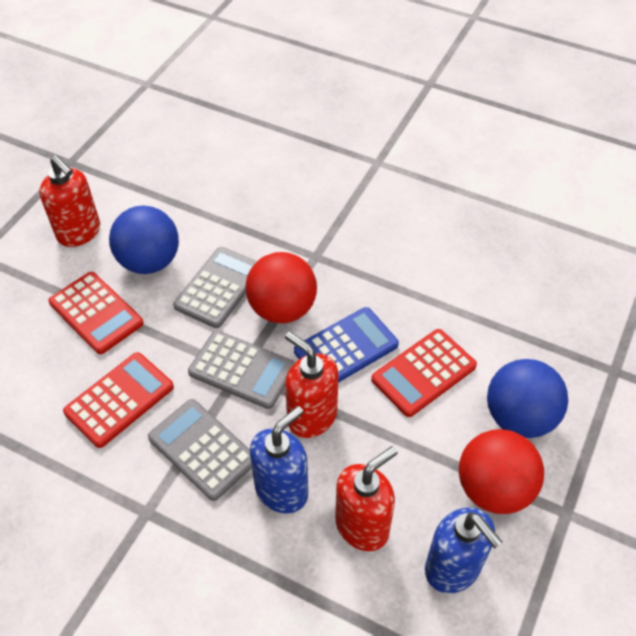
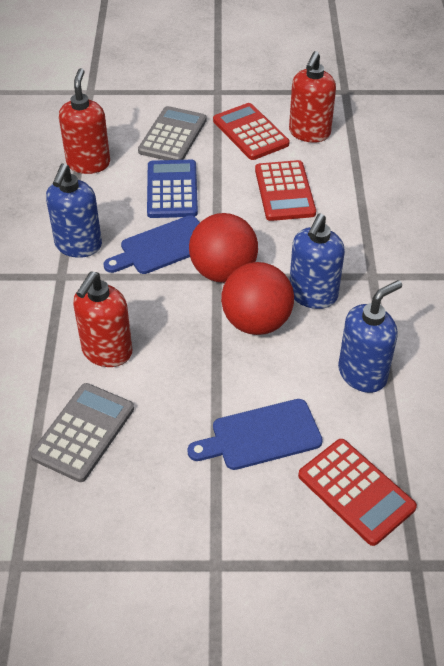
blue ball: 2 -> 0
blue cutting board: 0 -> 2
blue soap dispenser: 2 -> 3
grey calculator: 3 -> 2

